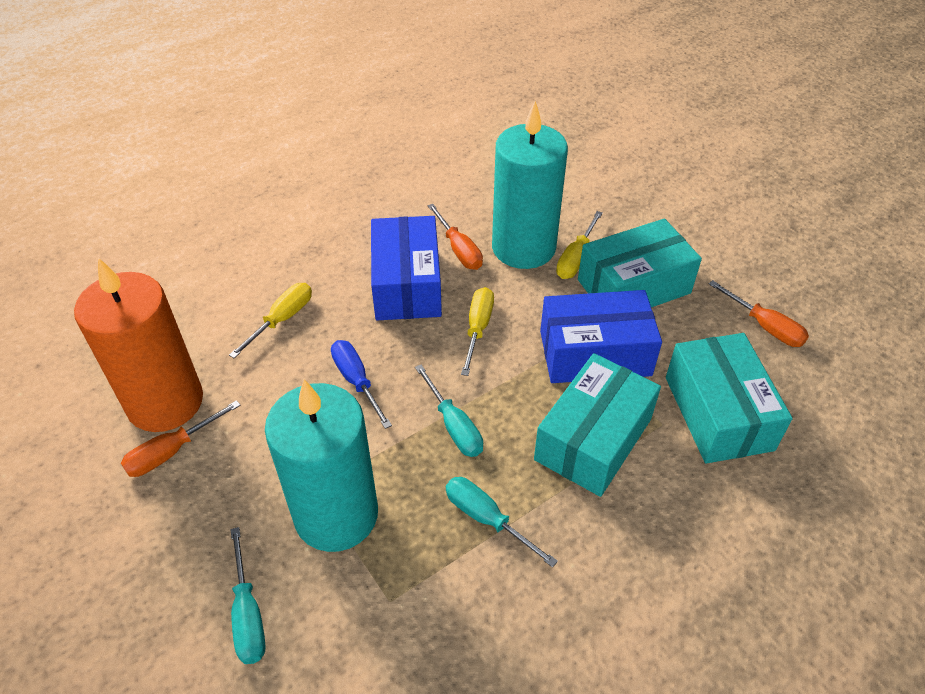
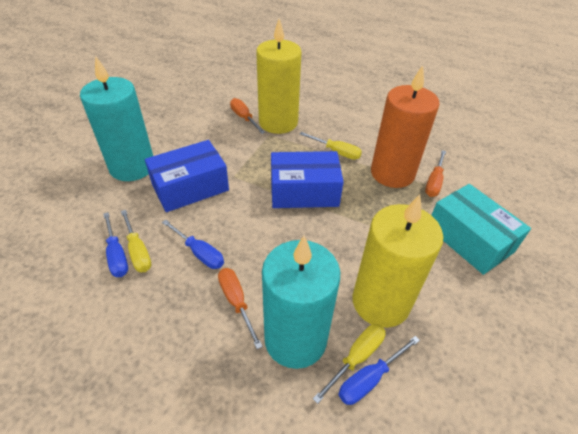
blue screwdriver: 1 -> 3
turquoise box: 3 -> 1
turquoise screwdriver: 3 -> 0
yellow candle: 0 -> 2

